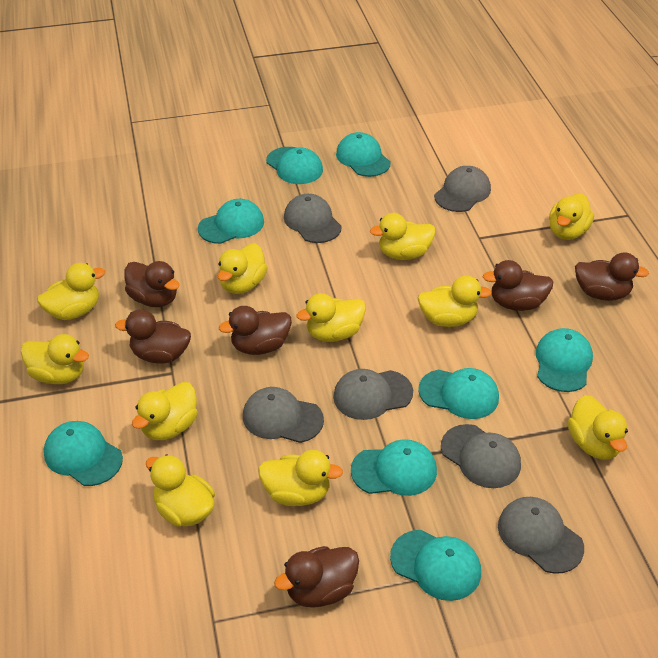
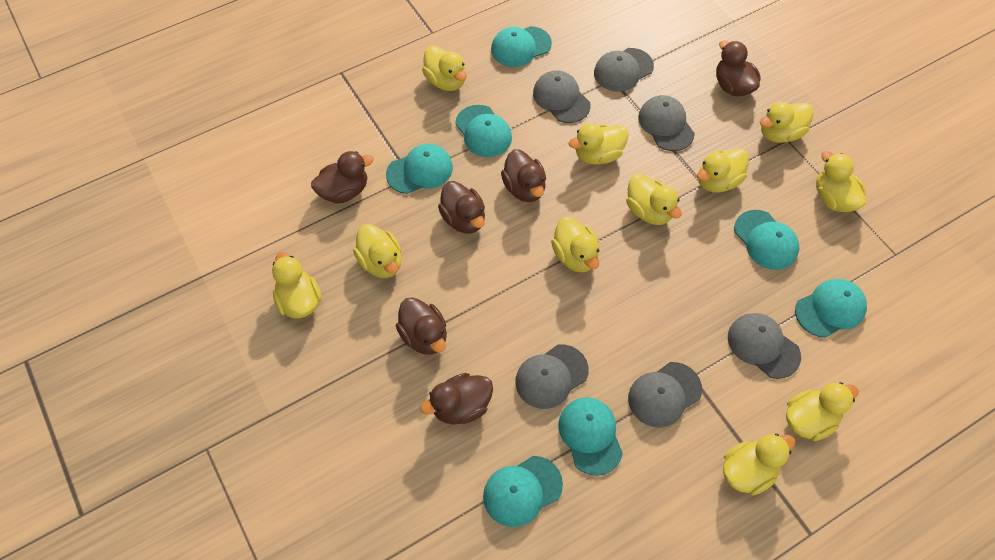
turquoise cap: 8 -> 7

